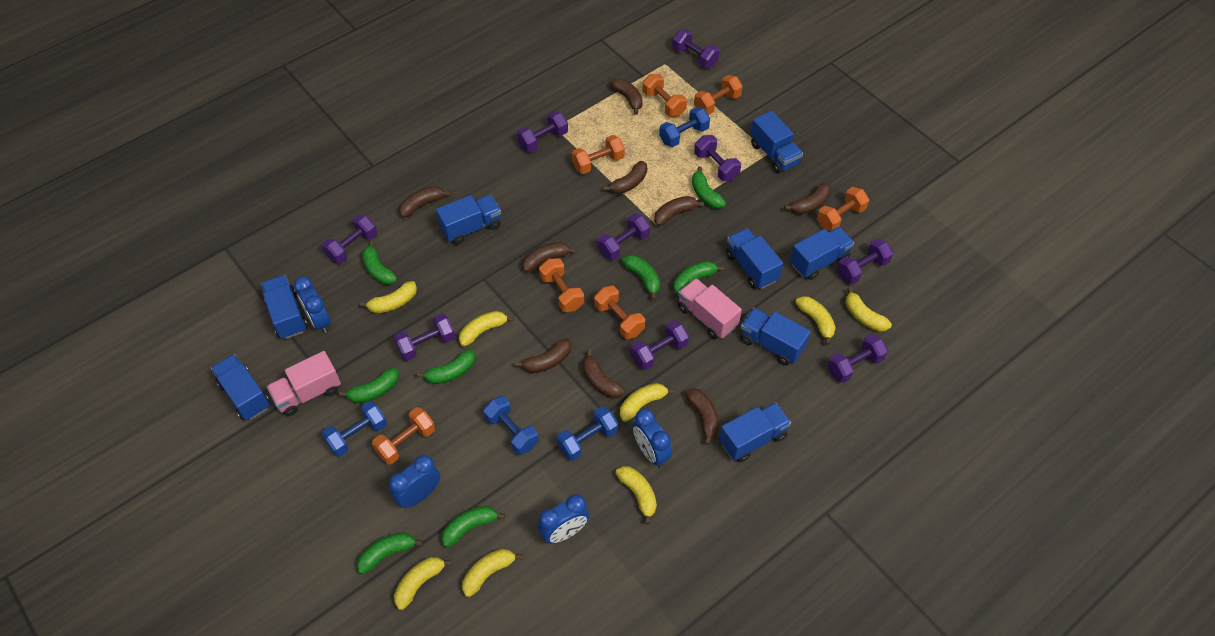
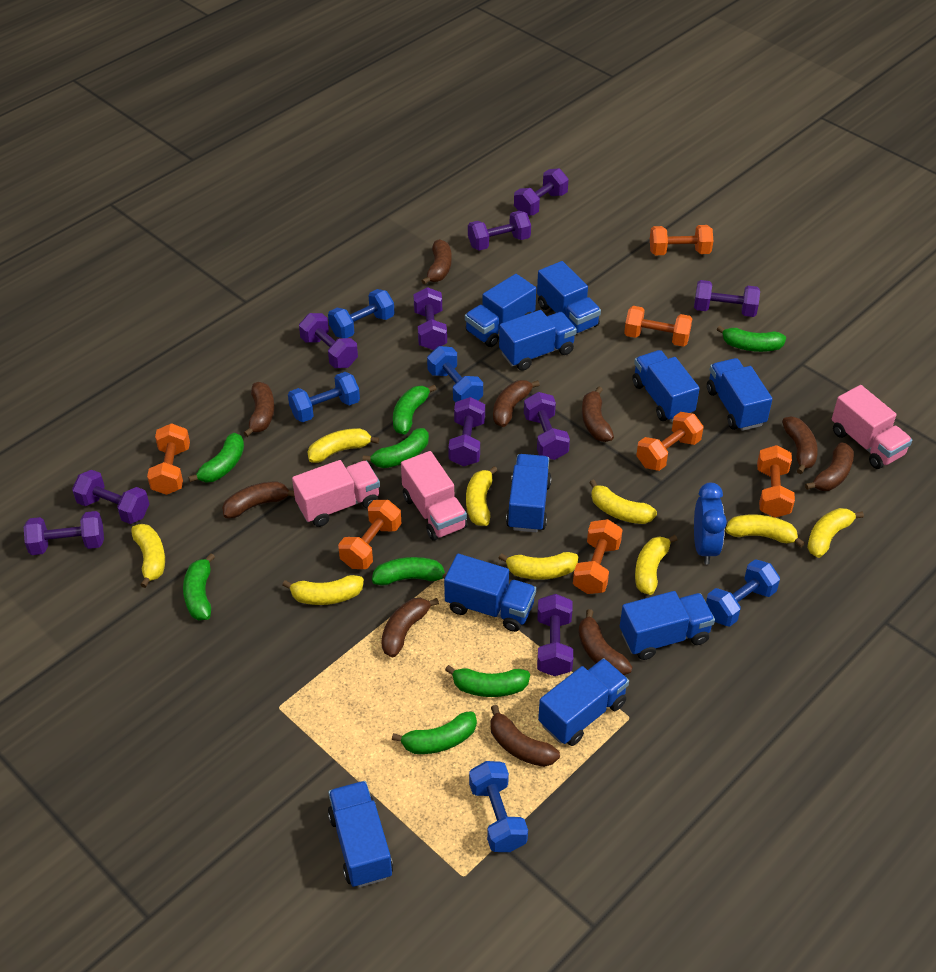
blue clock: 4 -> 1
blue dumbbell: 4 -> 5
blue truck: 8 -> 10
brown banana: 9 -> 10
pink truck: 2 -> 3
purple dumbbell: 9 -> 10
yellow banana: 8 -> 9

